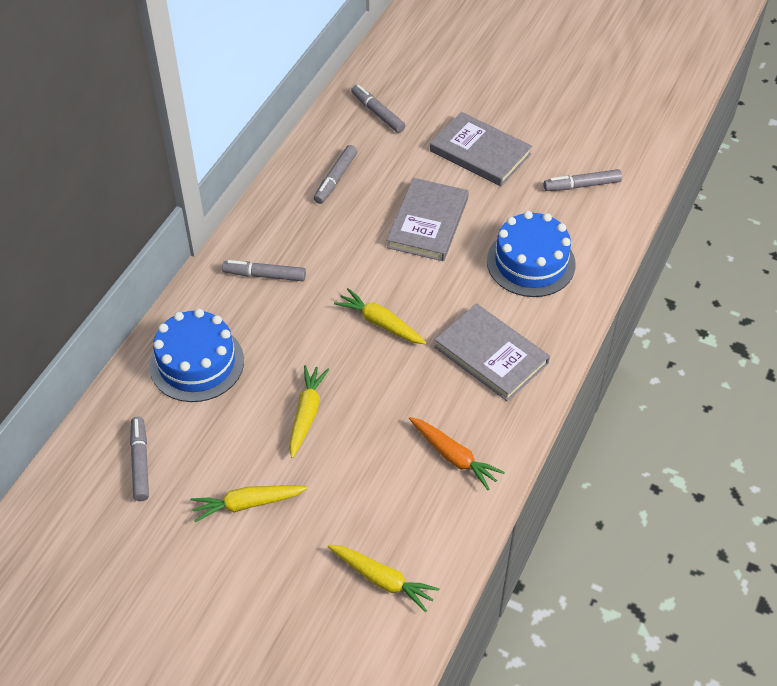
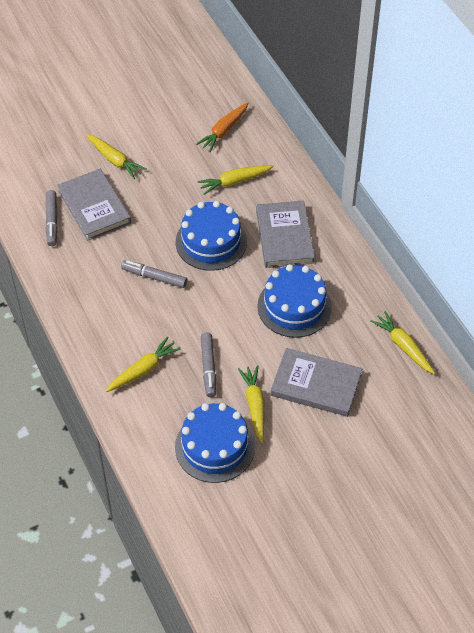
blue cake: 2 -> 3
grey marker: 5 -> 3
yellow carrot: 4 -> 5

